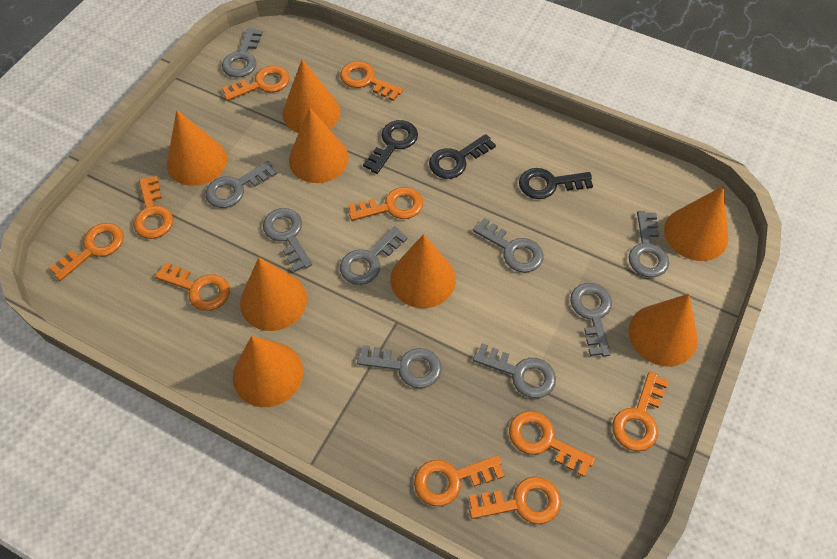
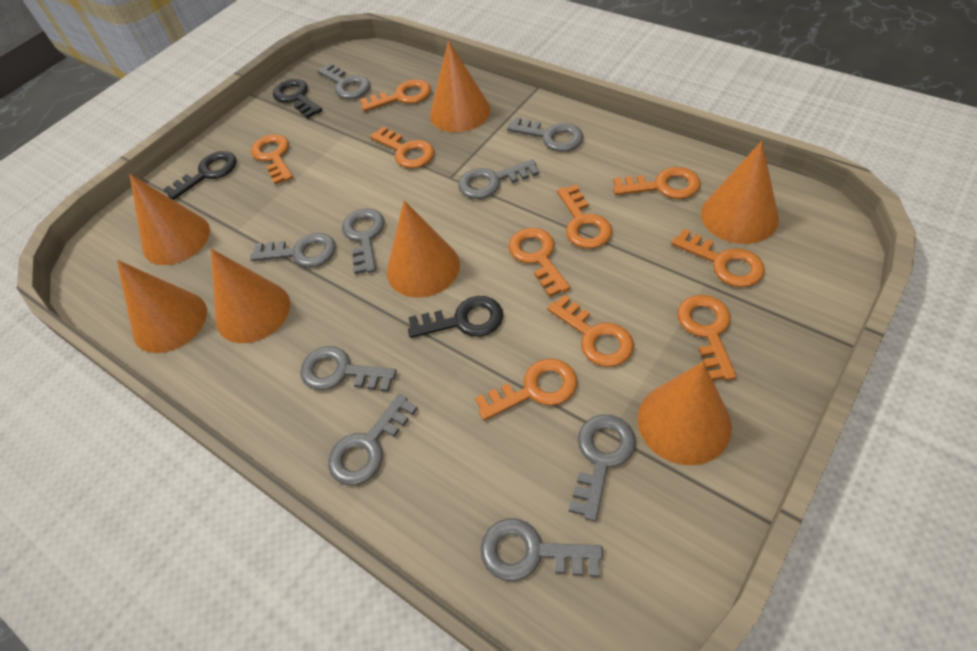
orange cone: 8 -> 7

